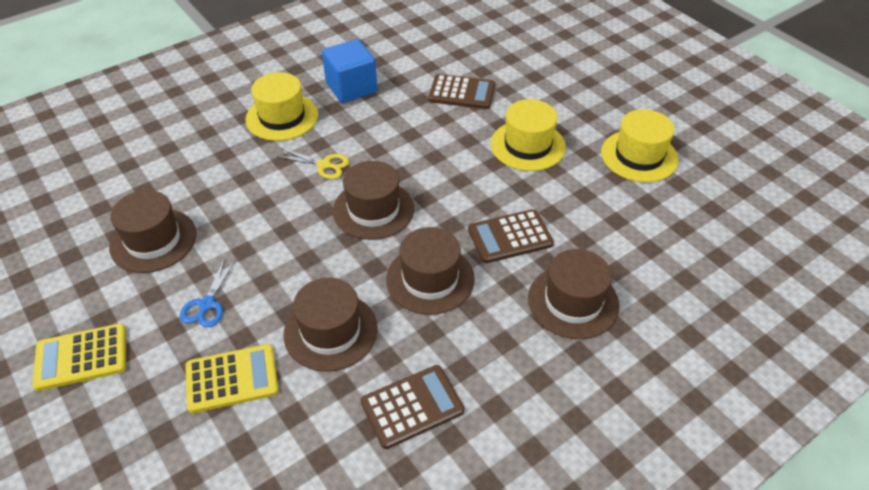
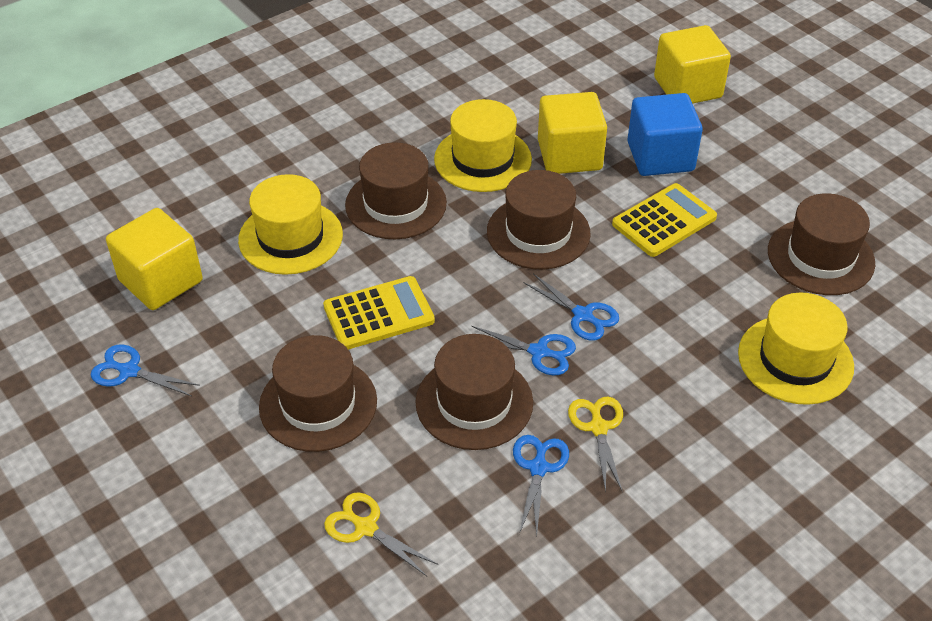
blue scissors: 1 -> 4
brown calculator: 3 -> 0
yellow cube: 0 -> 3
yellow scissors: 1 -> 2

